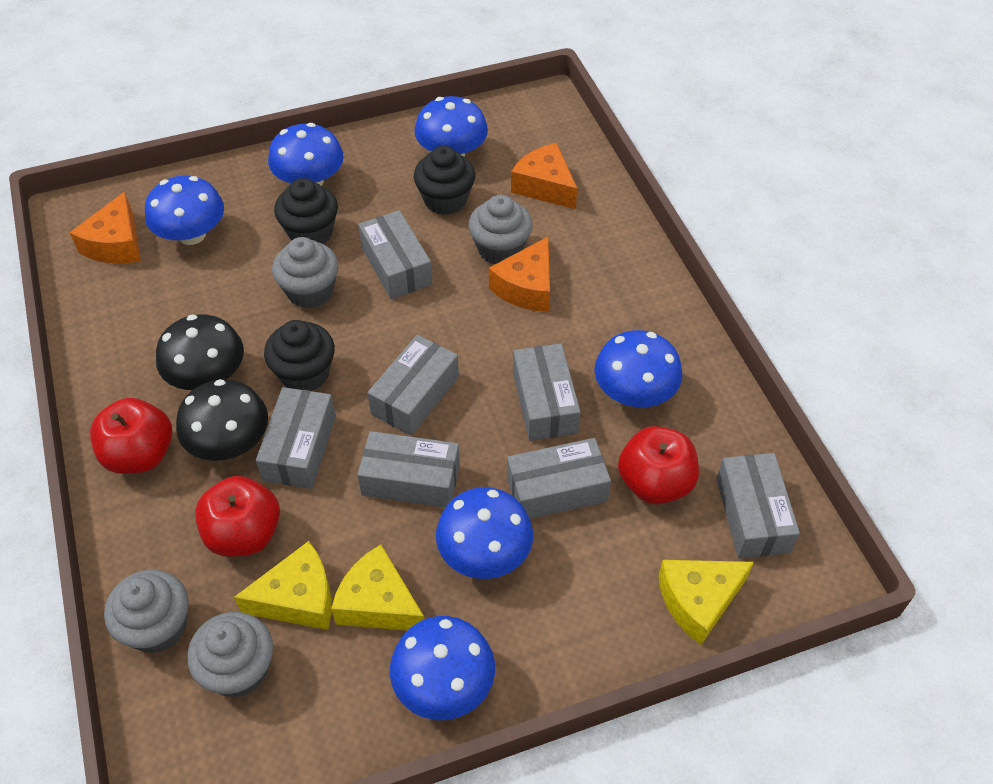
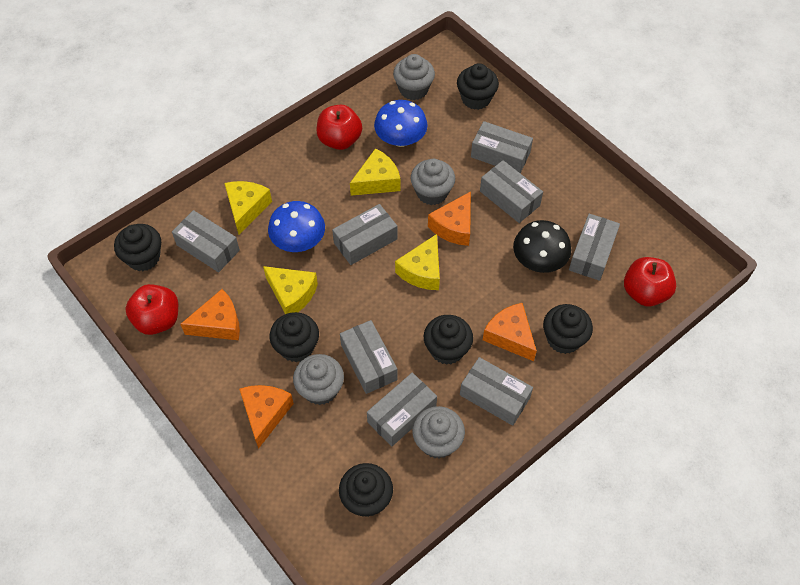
black cupcake: 3 -> 6
black mushroom: 2 -> 1
blue mushroom: 6 -> 2
grey box: 7 -> 8
orange cheese: 3 -> 4
yellow cheese: 3 -> 4

